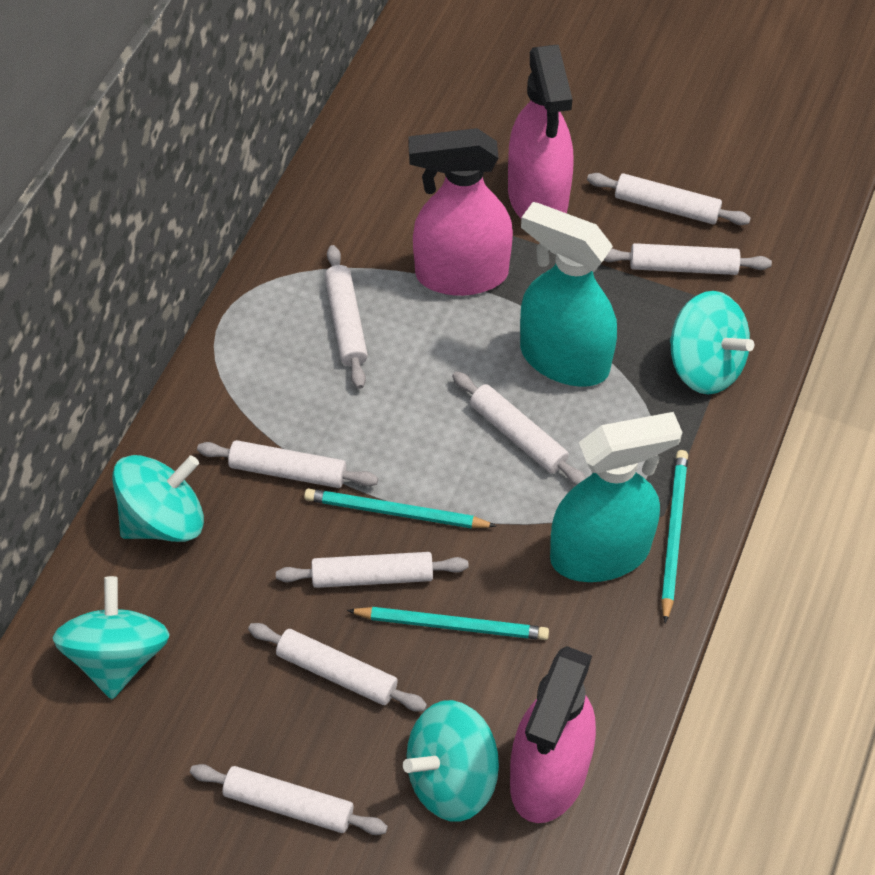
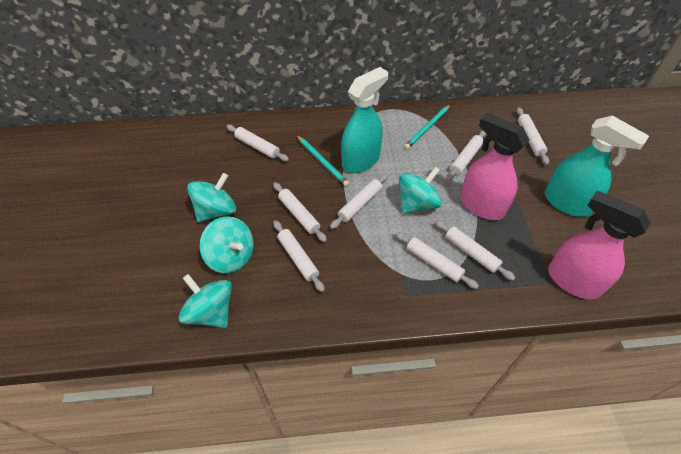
pink spray bottle: 3 -> 2
turquoise pencil: 3 -> 2

